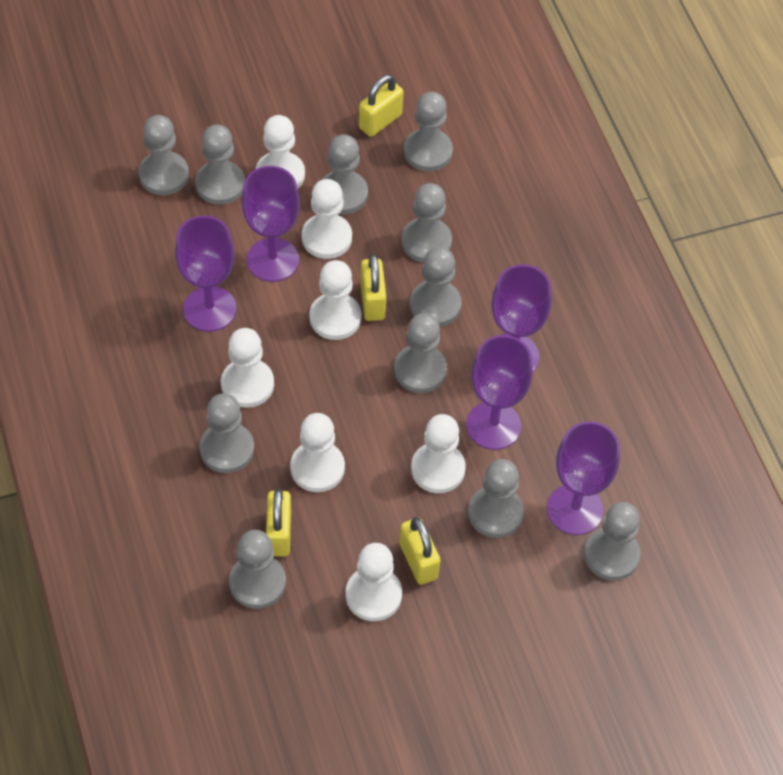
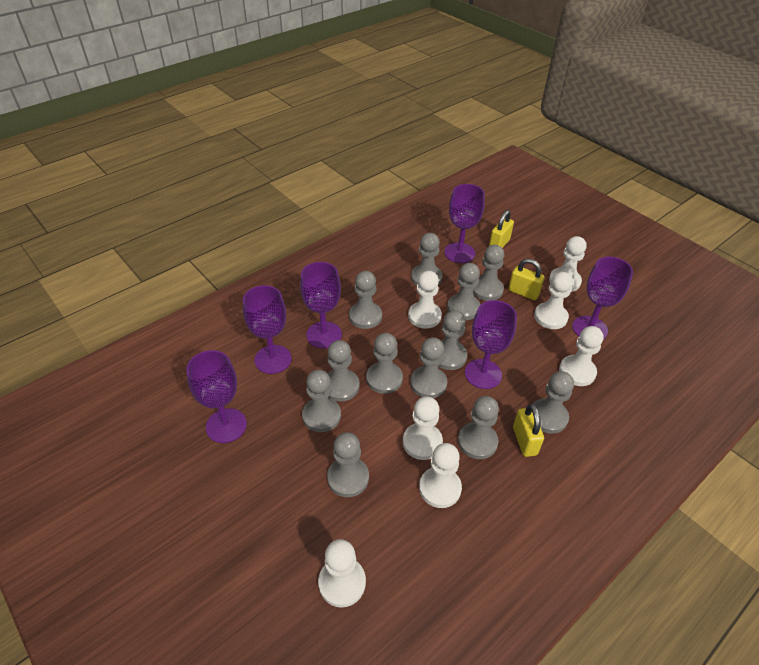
grey pawn: 11 -> 12
purple goblet: 5 -> 6
yellow padlock: 4 -> 3

